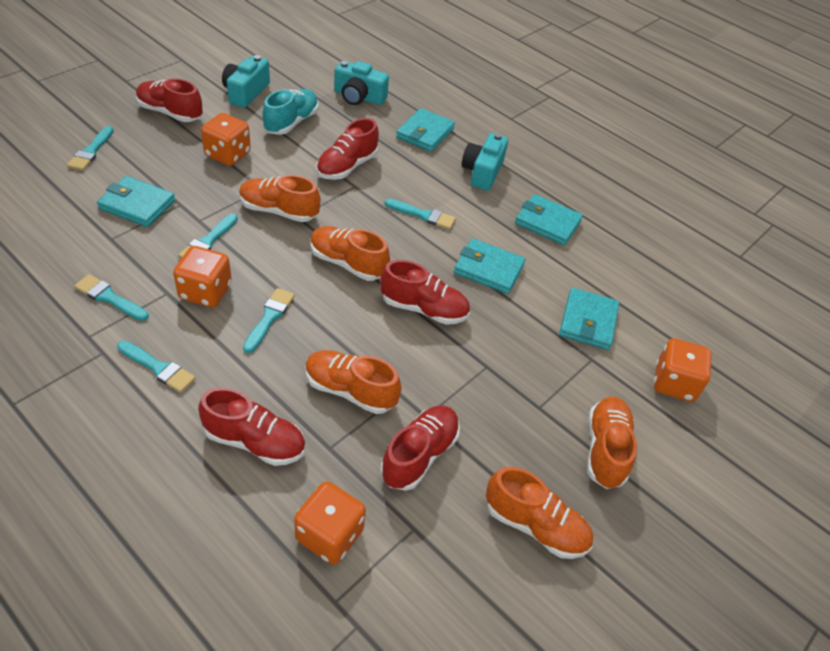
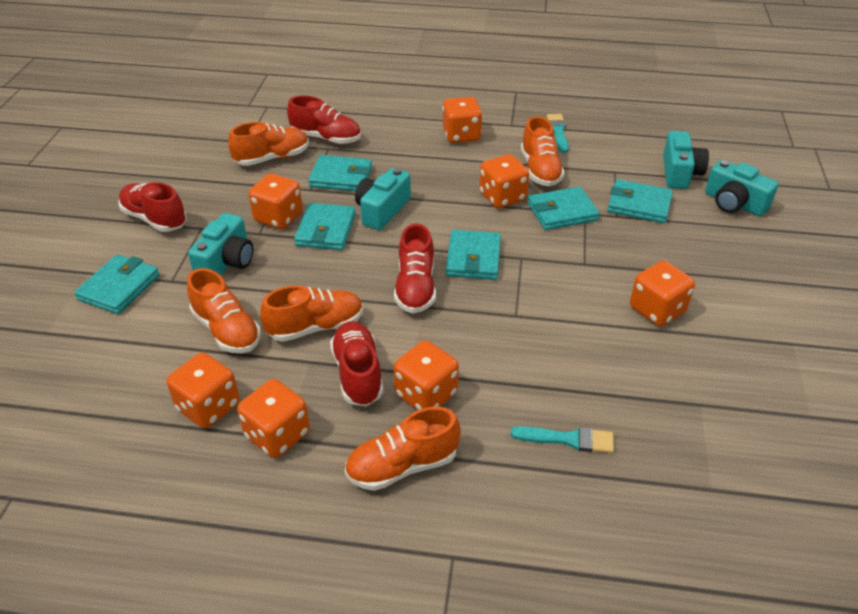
orange dice: 4 -> 7
red shoe: 5 -> 4
turquoise brush: 6 -> 2
turquoise camera: 3 -> 4
turquoise shoe: 1 -> 0
turquoise wallet: 5 -> 6

